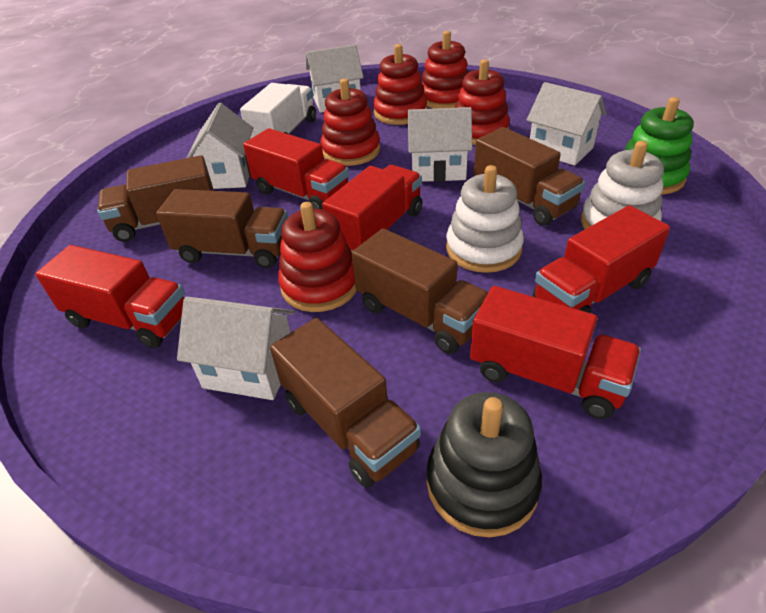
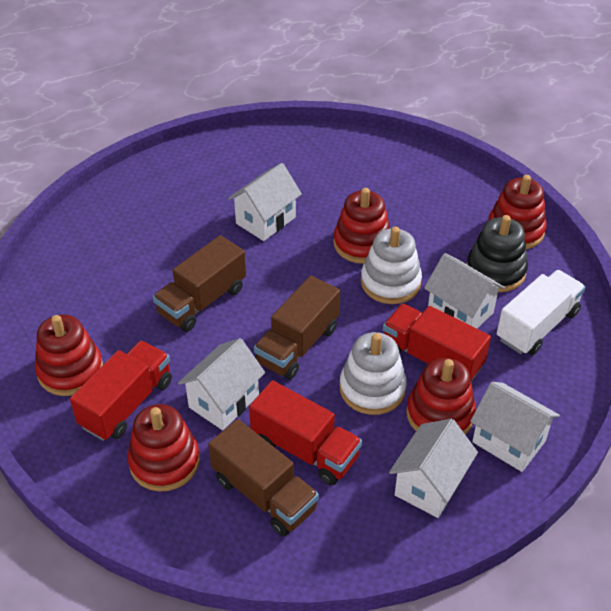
brown truck: 5 -> 3
green stacking toy: 1 -> 0
red truck: 5 -> 3

